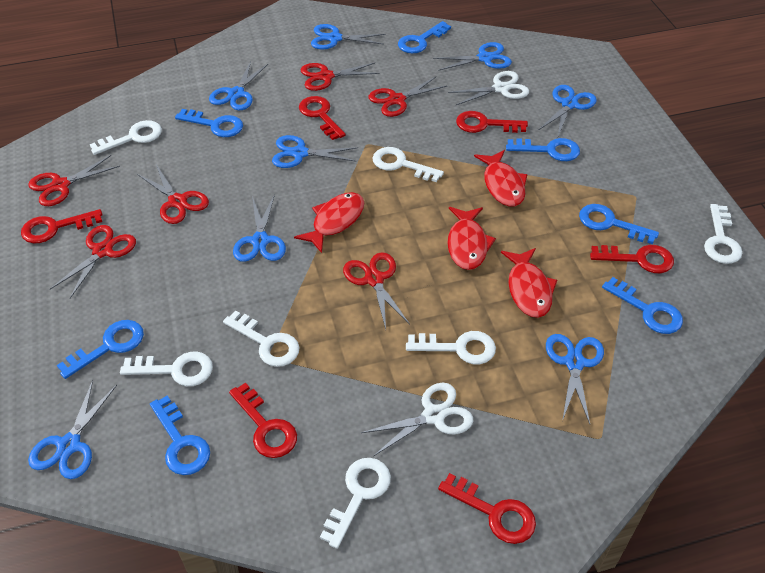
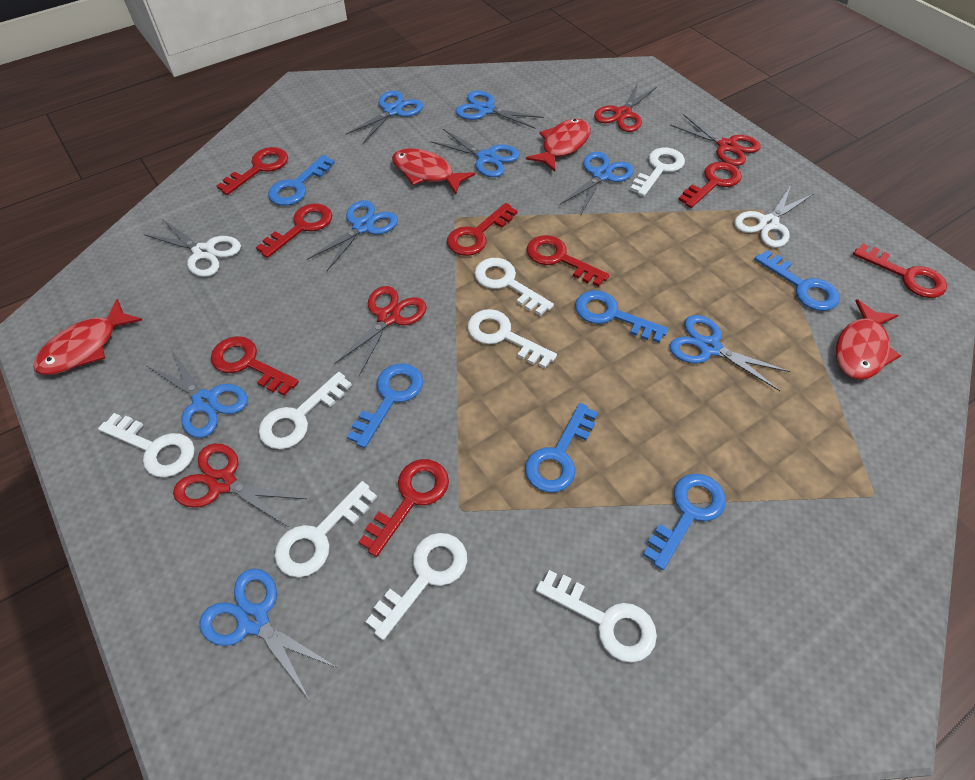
blue key: 7 -> 6
red key: 6 -> 8
red scissors: 6 -> 4
white key: 7 -> 8

